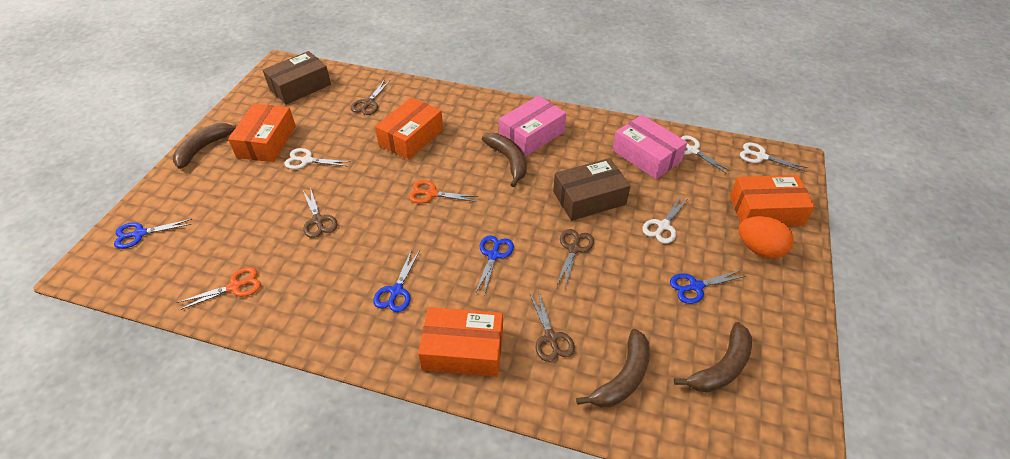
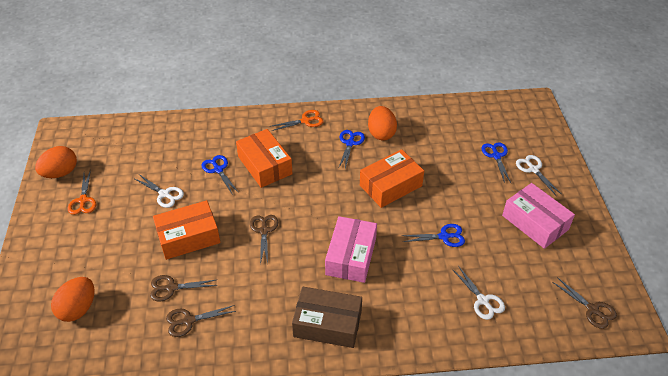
brown banana: 4 -> 0
brown box: 2 -> 1
orange box: 4 -> 3
orange egg: 1 -> 3
white scissors: 4 -> 3

